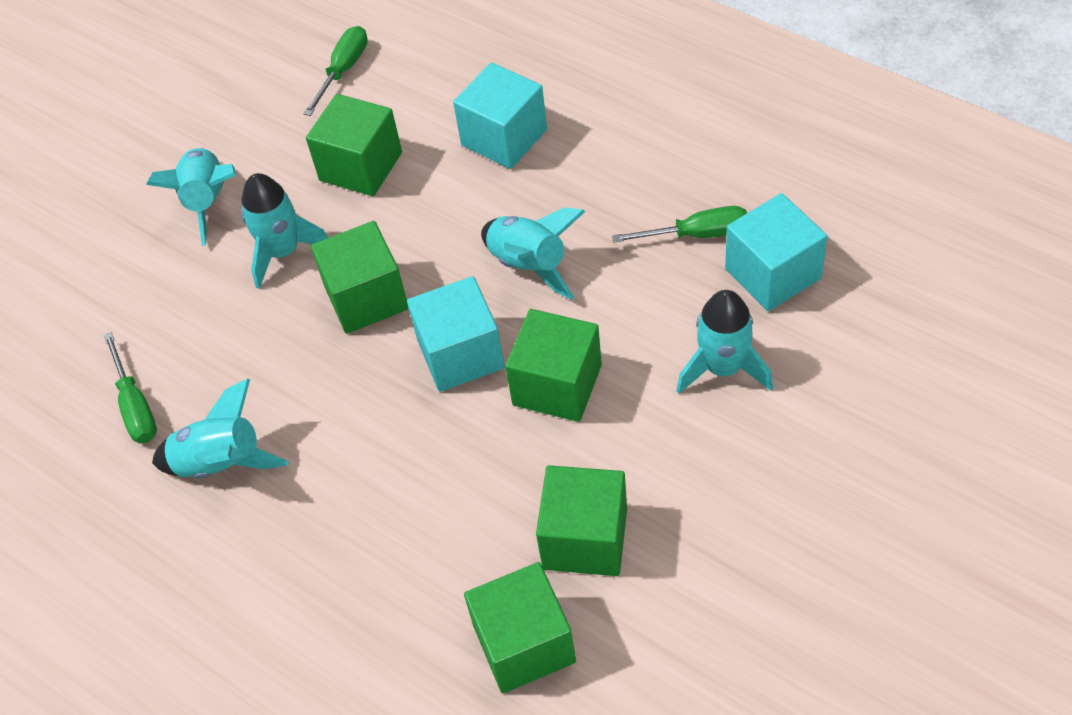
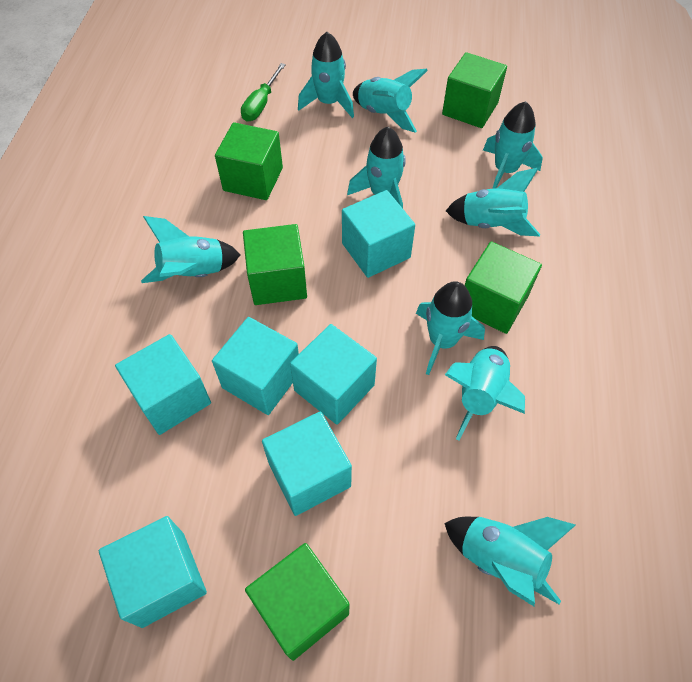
green screwdriver: 3 -> 1
turquoise cube: 3 -> 6
turquoise rocket: 5 -> 9

